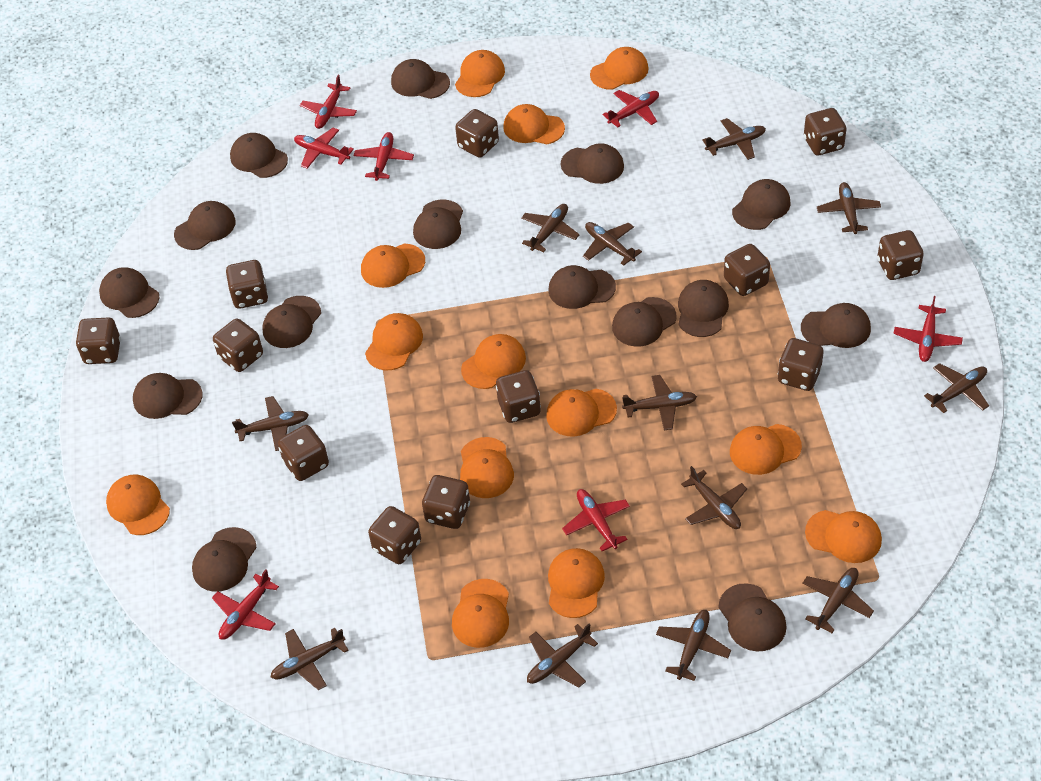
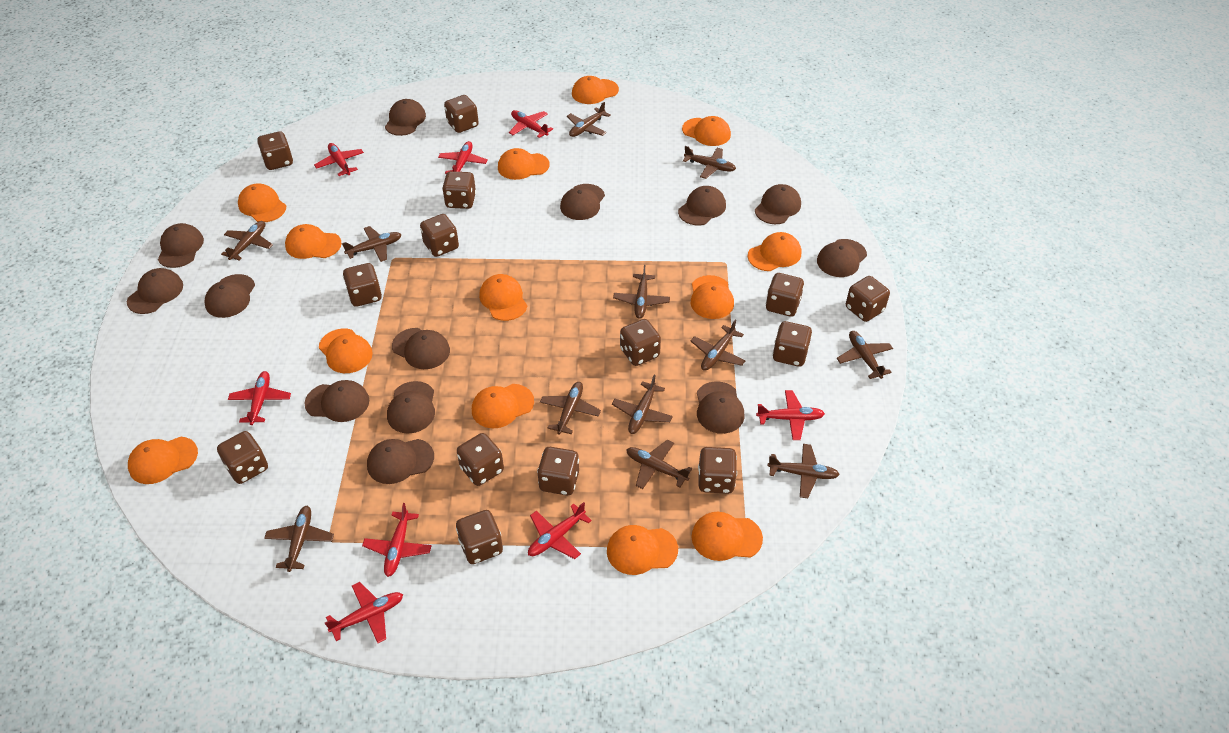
brown cap: 15 -> 13
brown dice: 12 -> 14
red plane: 7 -> 8

